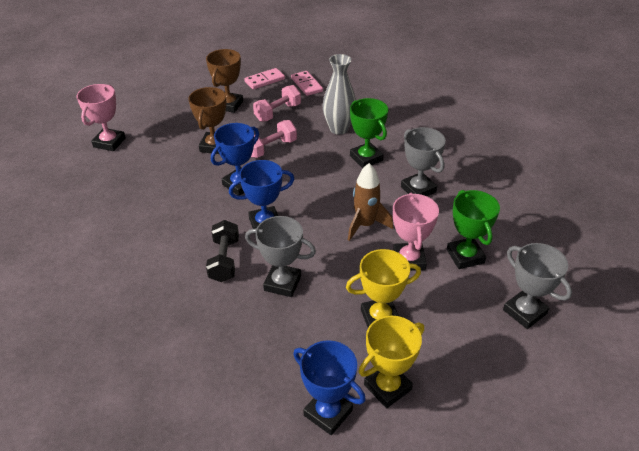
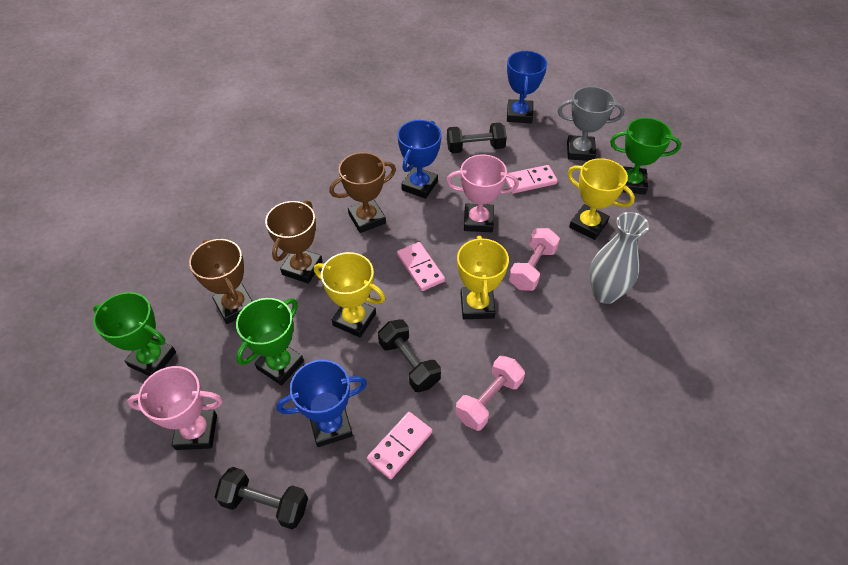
black dumbbell: 1 -> 3
brown rocket: 1 -> 0
brown trophy: 2 -> 3
green trophy: 2 -> 3
grey trophy: 3 -> 1
pink domino: 2 -> 3
yellow trophy: 2 -> 3

